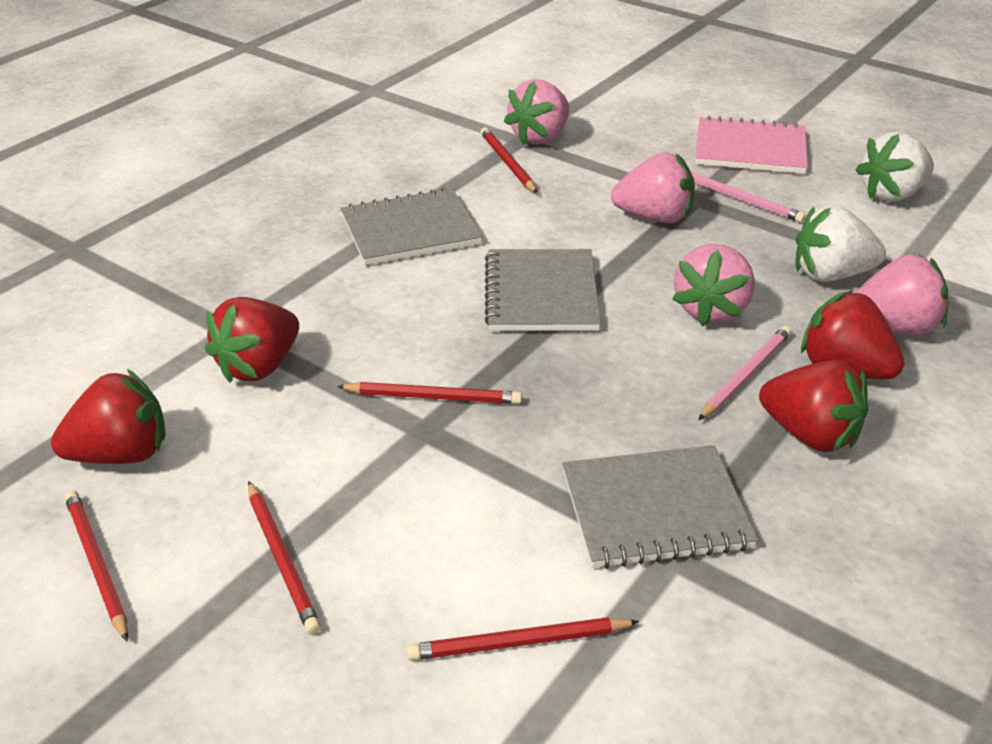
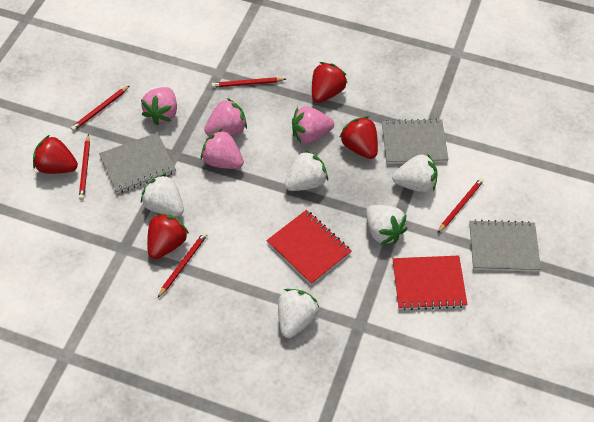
pink notebook: 1 -> 0
pink pencil: 2 -> 0
red notebook: 0 -> 2
white strawberry: 2 -> 5

